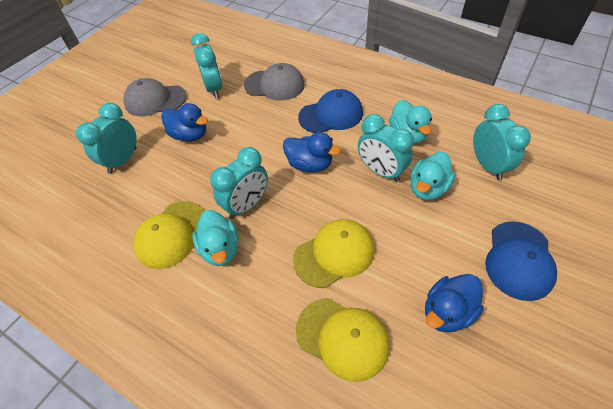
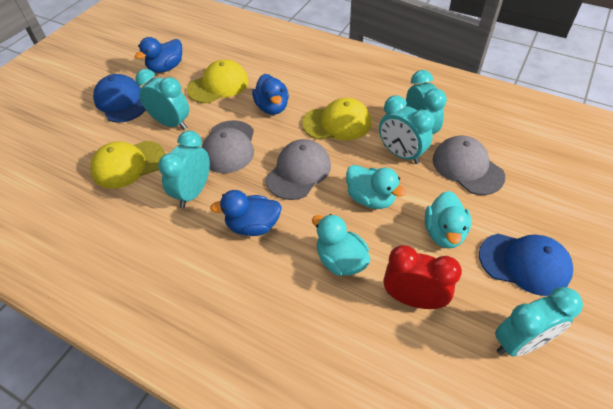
grey cap: 2 -> 3
red clock: 0 -> 1

